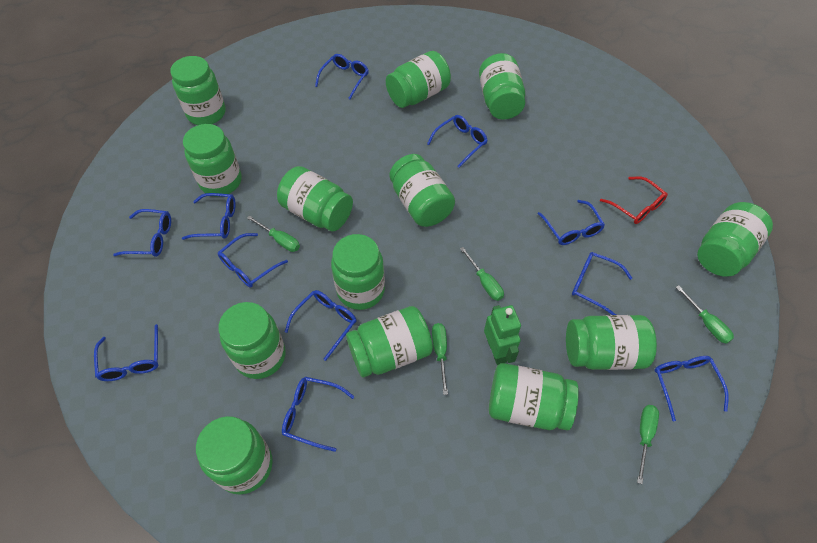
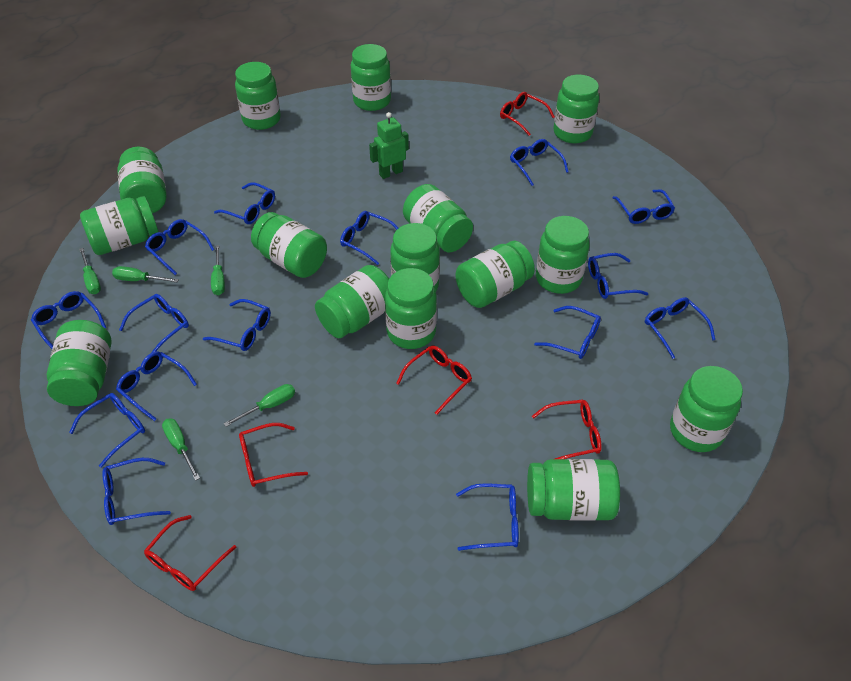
blue glasses: 11 -> 15
green jar: 13 -> 15
red glasses: 1 -> 5

